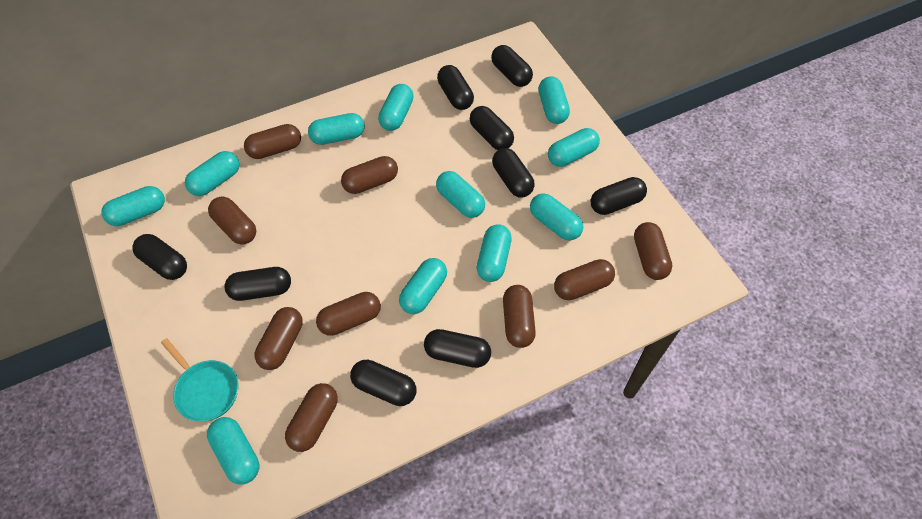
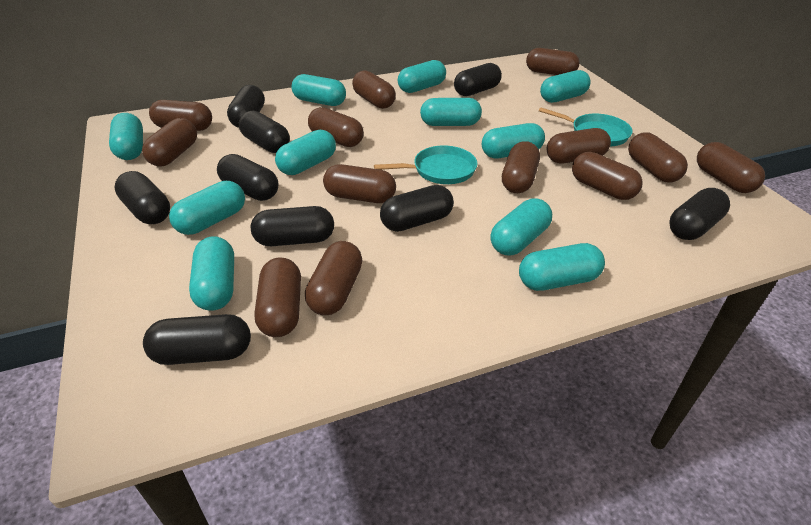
brown capsule: 9 -> 13
turquoise pan: 1 -> 2

